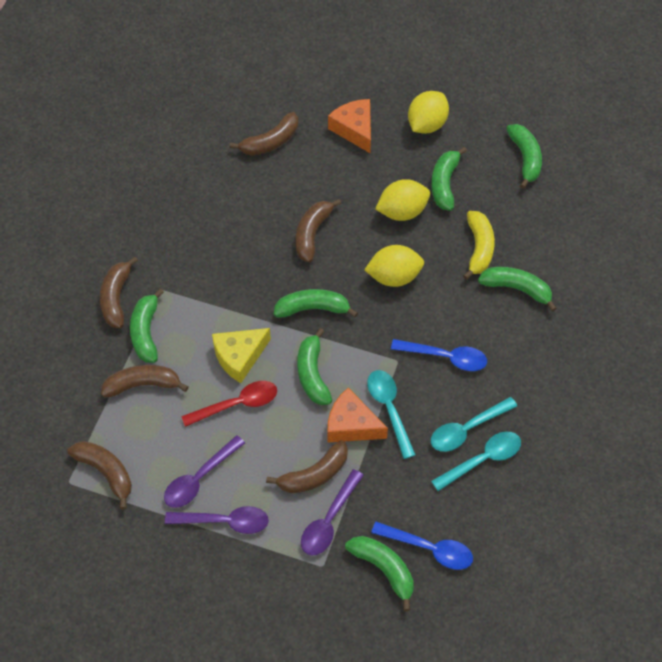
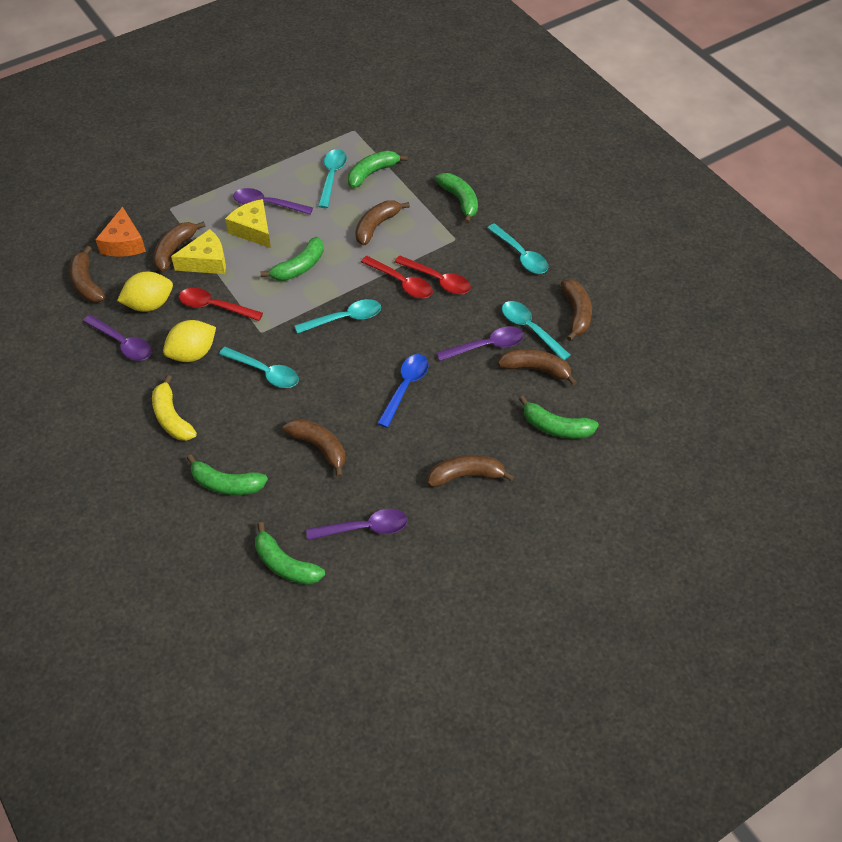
blue spoon: 2 -> 1
brown banana: 6 -> 7
green banana: 7 -> 6
orange cheese: 2 -> 1
purple spoon: 3 -> 4
red spoon: 1 -> 3
turquoise spoon: 3 -> 5
yellow cheese: 1 -> 2
yellow lemon: 3 -> 2

